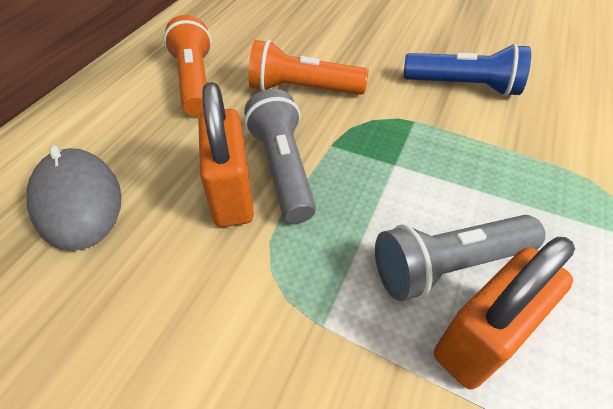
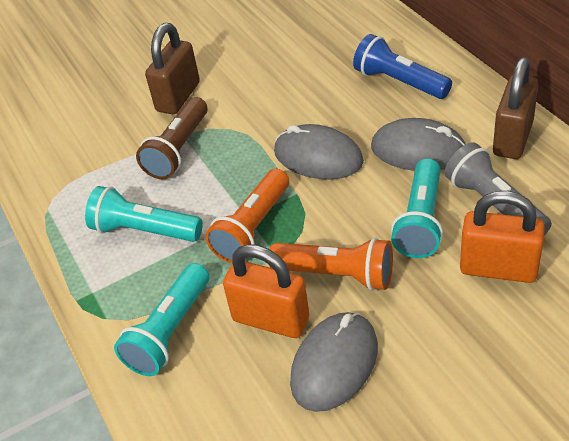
brown flashlight: 0 -> 1
brown padlock: 0 -> 2
grey flashlight: 2 -> 1
grey mouse: 1 -> 3
turquoise flashlight: 0 -> 3

